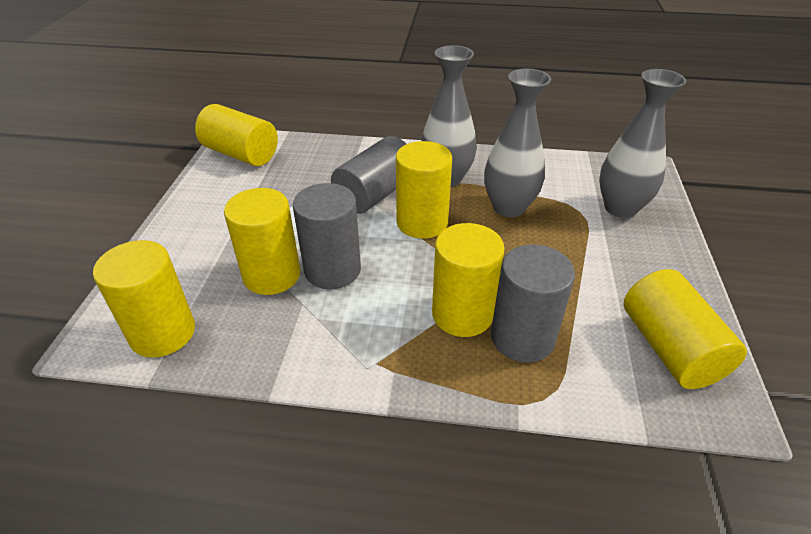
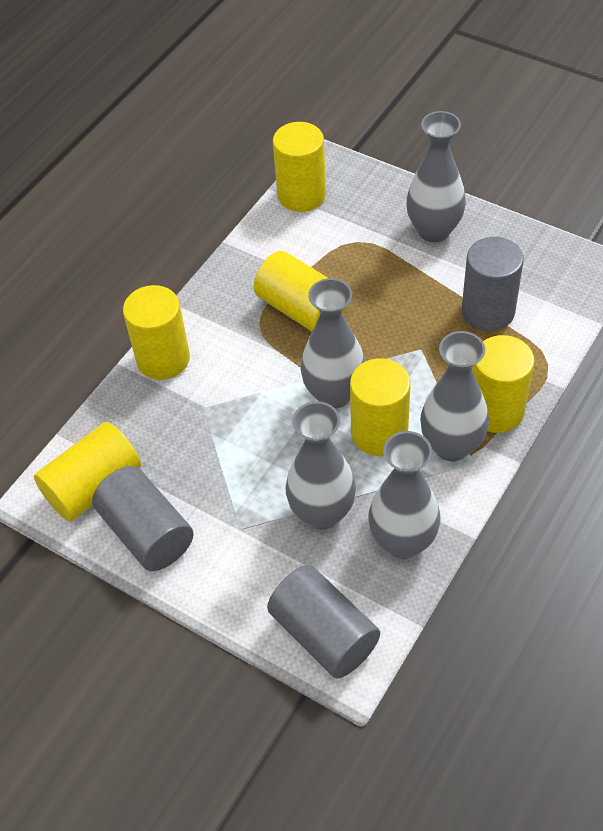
grey vase: 3 -> 5

